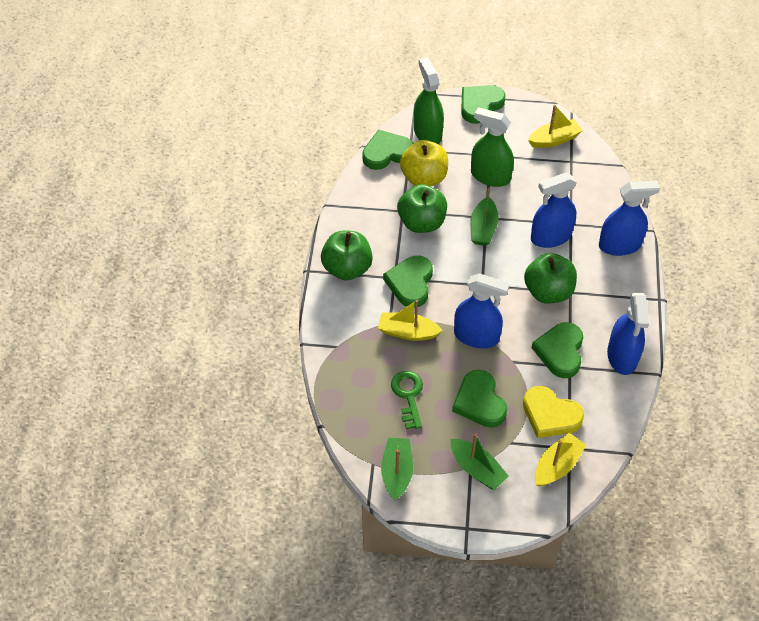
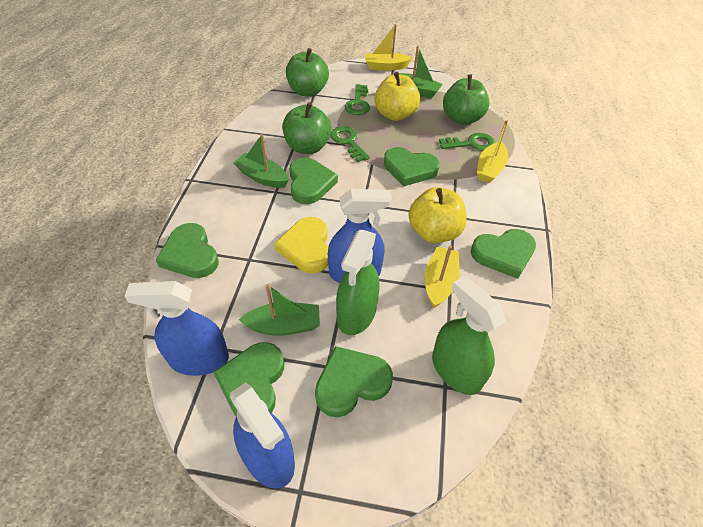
blue spray bottle: 4 -> 3
green heart: 5 -> 6
green key: 1 -> 3
yellow apple: 1 -> 2

